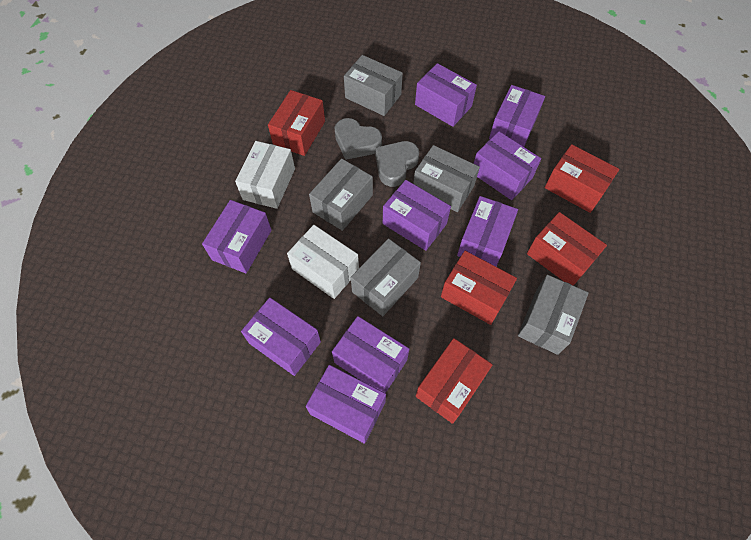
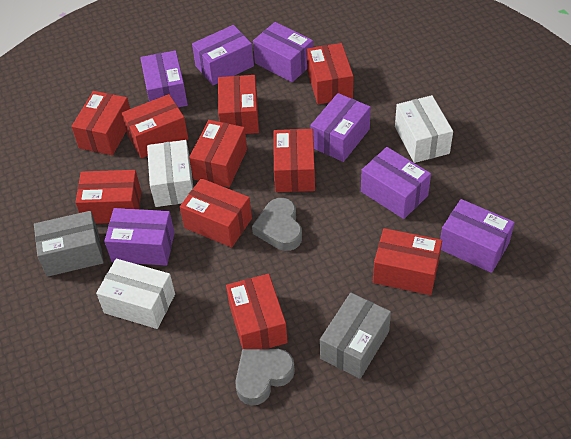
grey box: 5 -> 2
purple box: 9 -> 7
red box: 5 -> 10
white box: 2 -> 3

